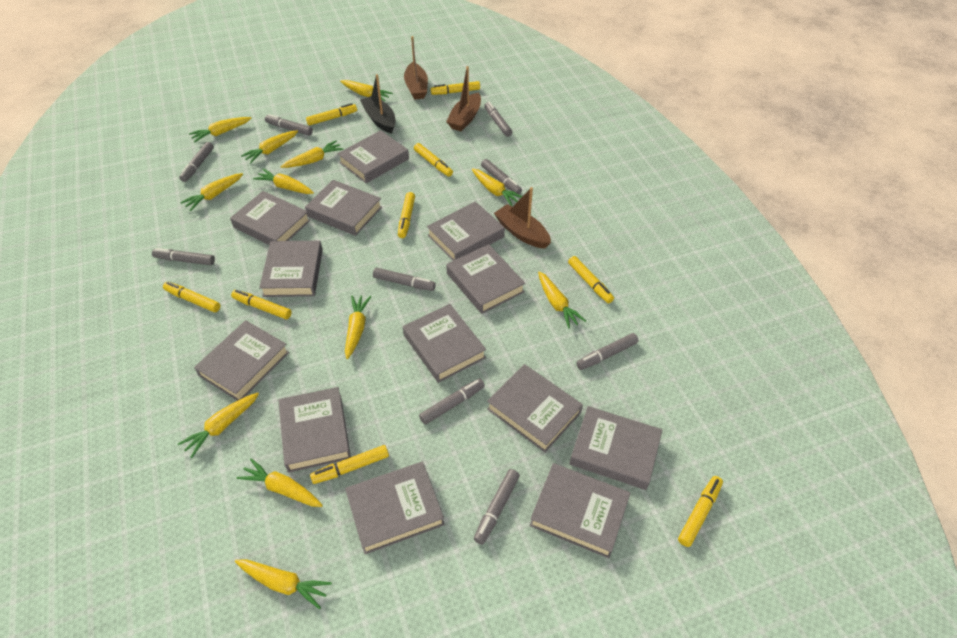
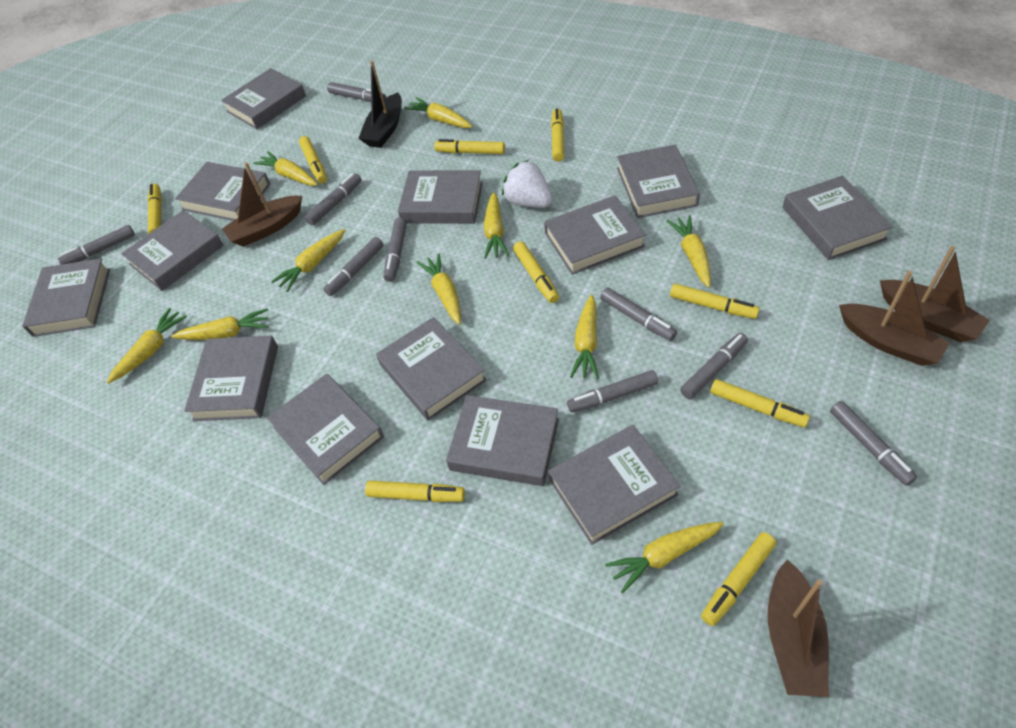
brown boat: 3 -> 4
white strawberry: 0 -> 1
yellow carrot: 12 -> 10

